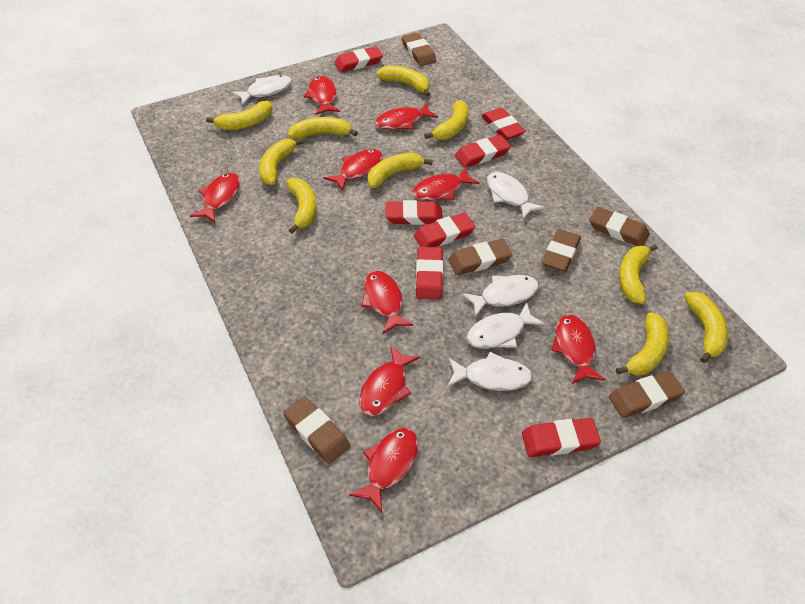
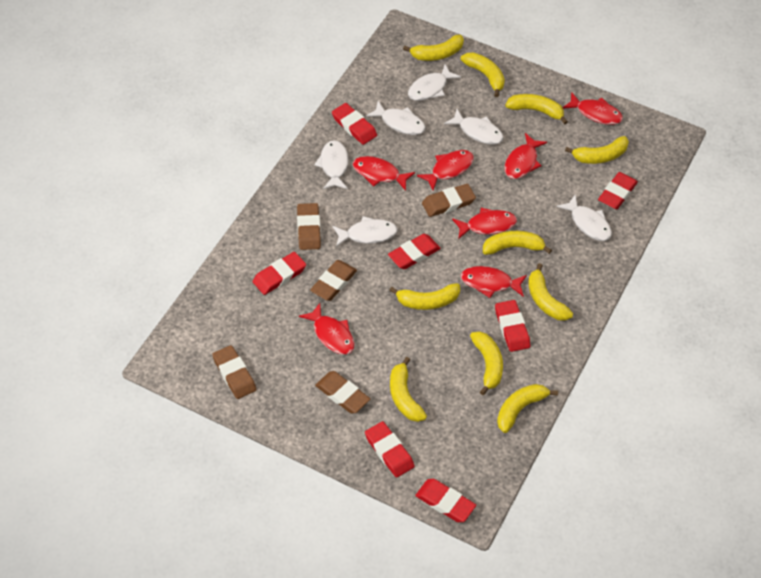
brown eraser: 6 -> 5
red fish: 9 -> 7
white fish: 5 -> 6

